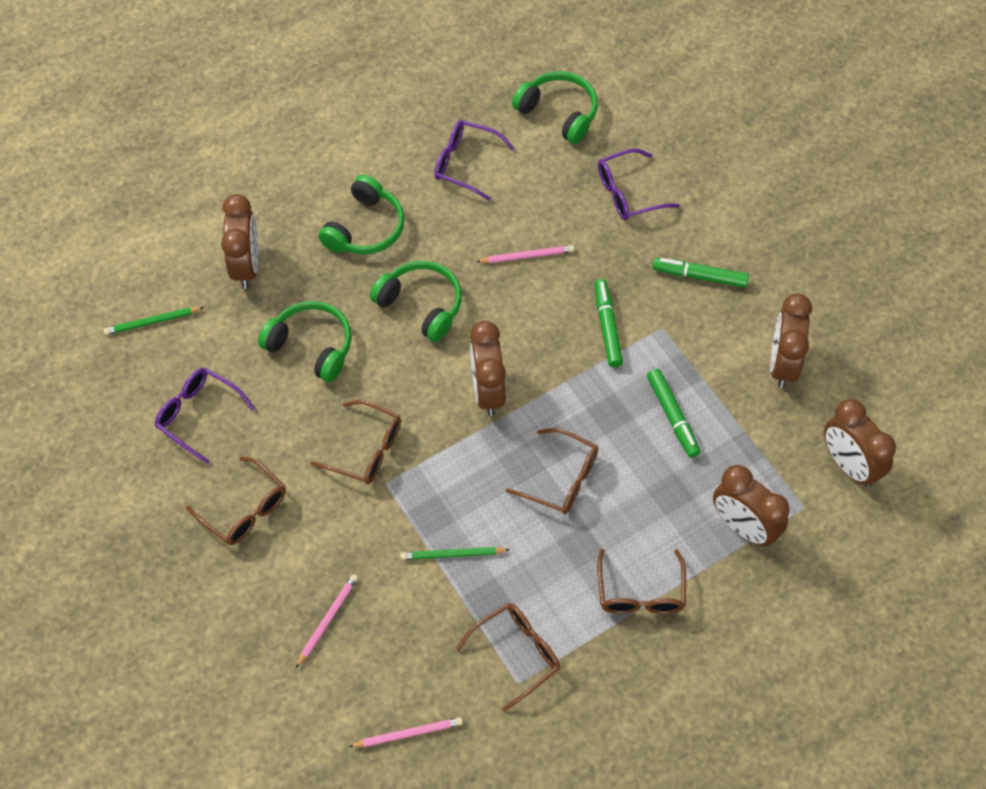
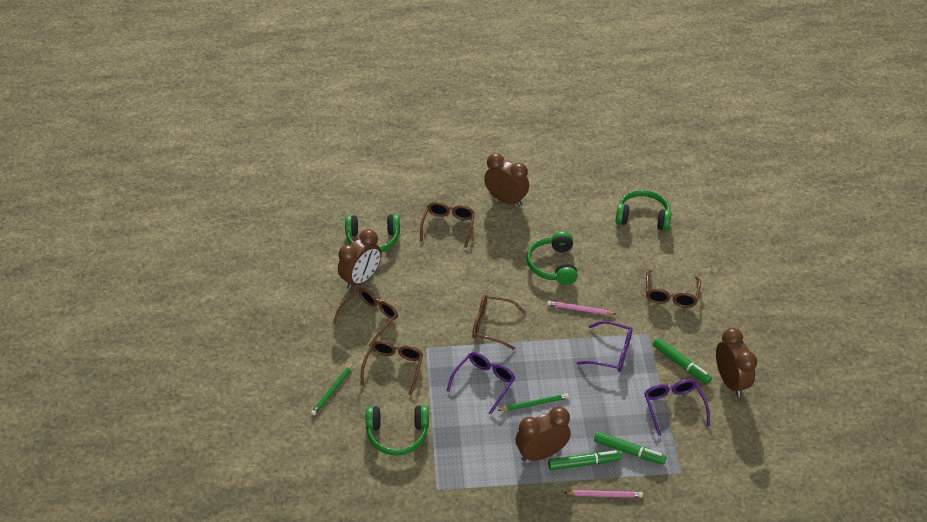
brown clock: 5 -> 4
pink pencil: 3 -> 2

